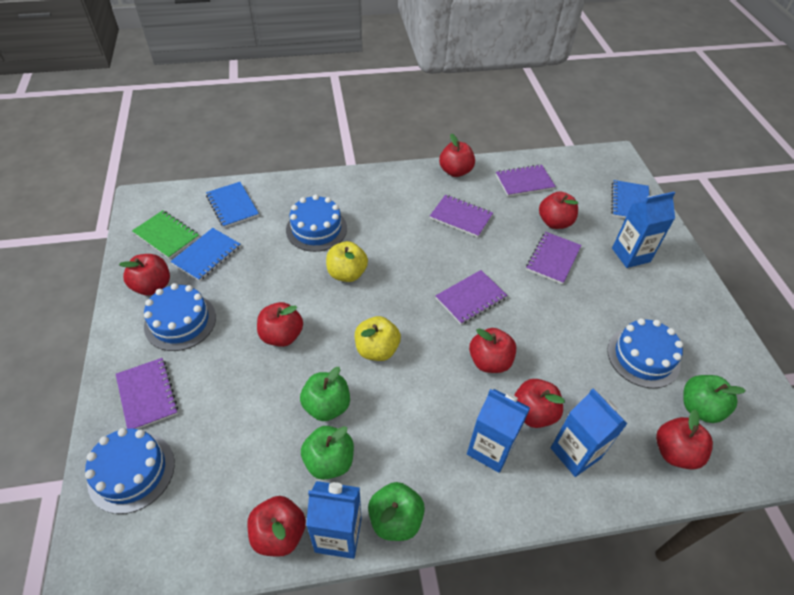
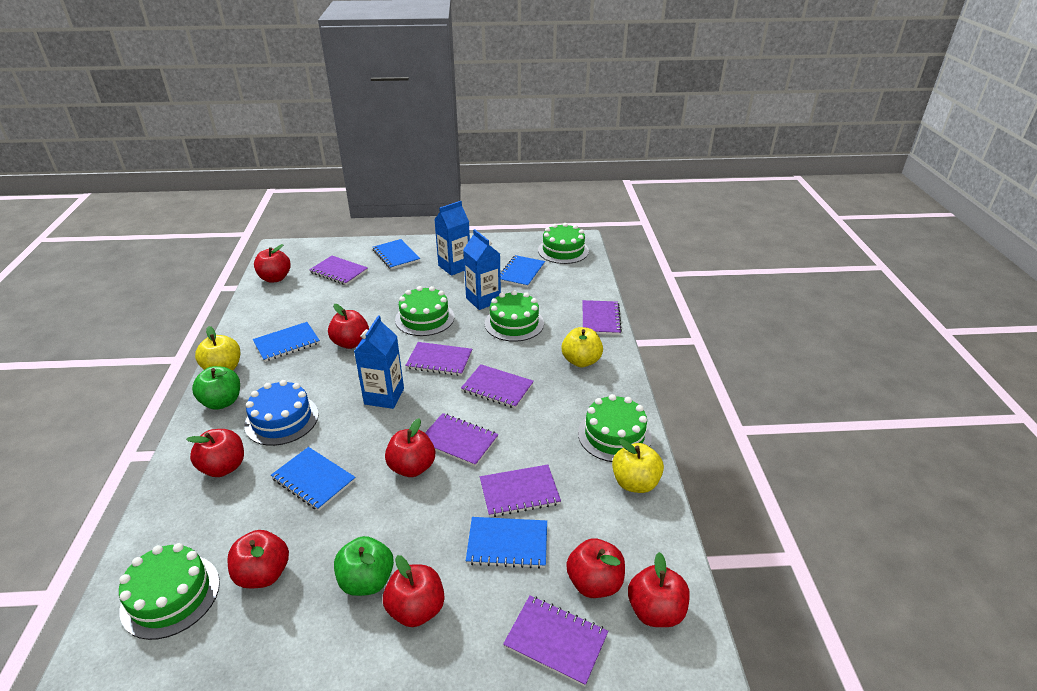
blue cake: 4 -> 1
blue carton: 4 -> 3
blue notebook: 3 -> 5
green apple: 4 -> 2
green cake: 0 -> 5
green notebook: 1 -> 0
purple notebook: 5 -> 7
yellow apple: 2 -> 3

